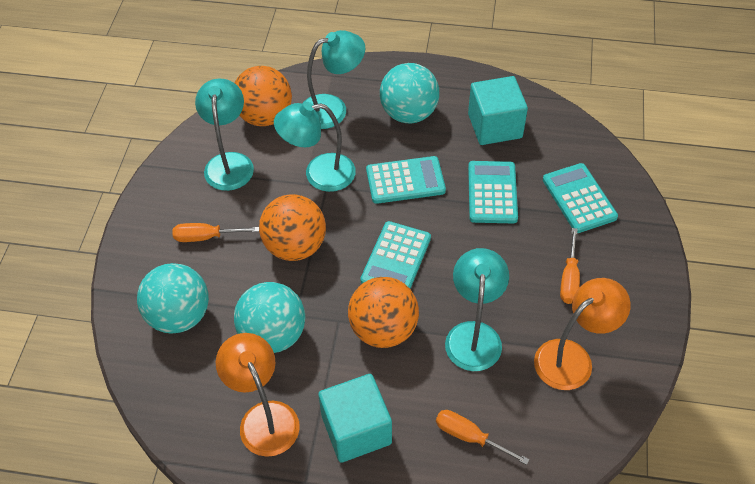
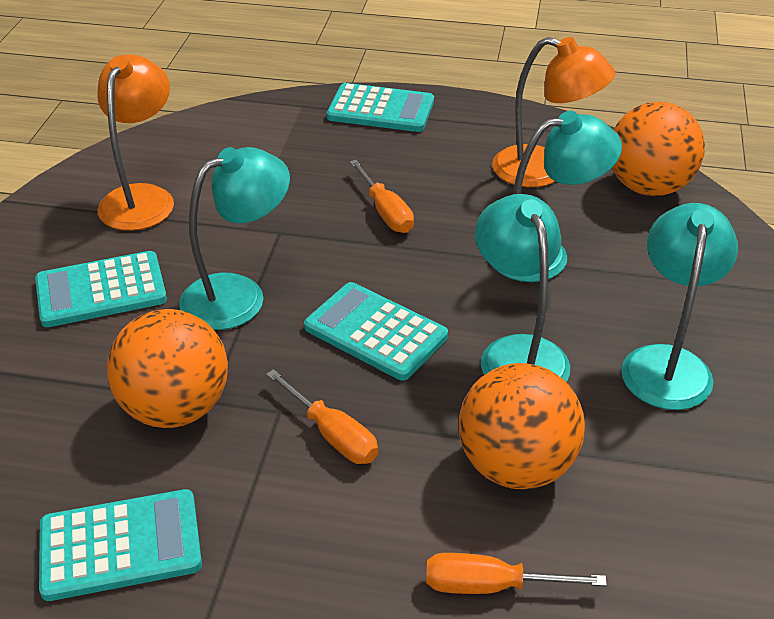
turquoise ball: 3 -> 0
turquoise cube: 2 -> 0

